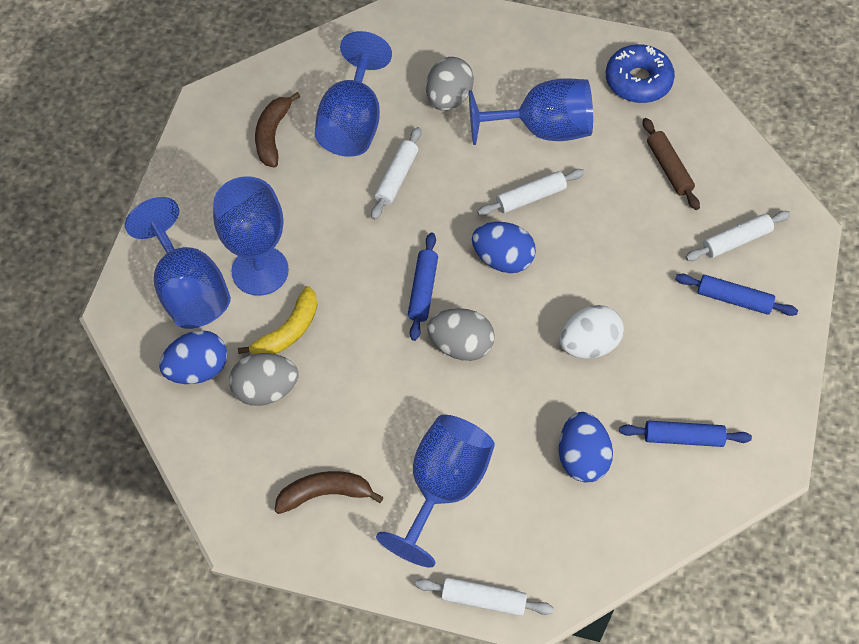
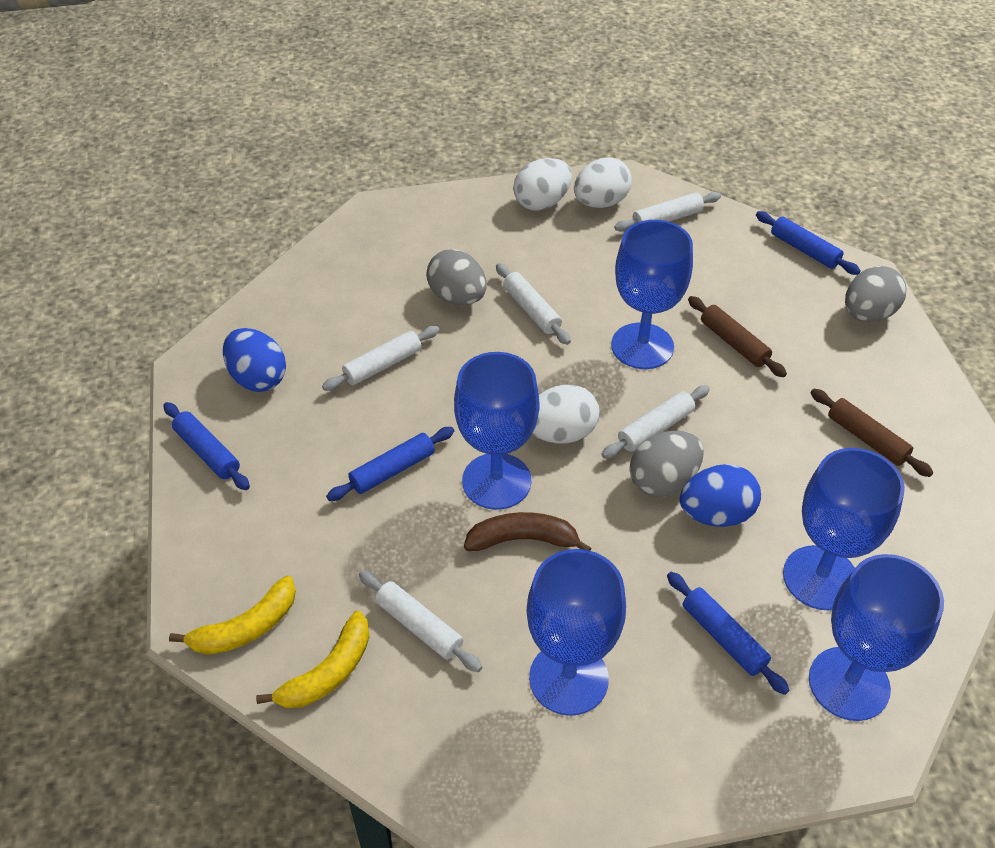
blue donut: 1 -> 0
blue egg: 3 -> 2
blue rolling pin: 3 -> 4
brown banana: 2 -> 1
brown rolling pin: 1 -> 2
white egg: 1 -> 3
white rolling pin: 4 -> 5
yellow banana: 1 -> 2

